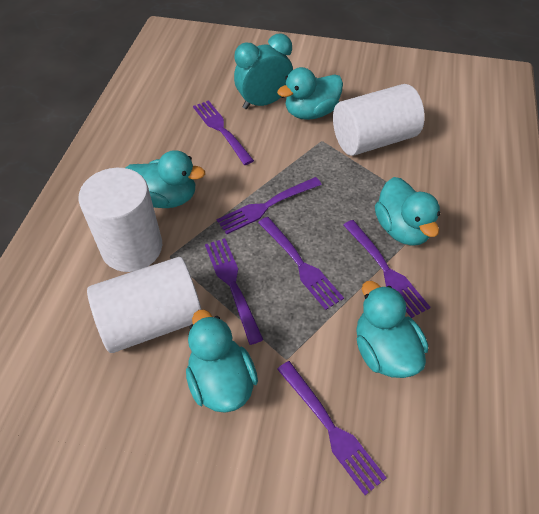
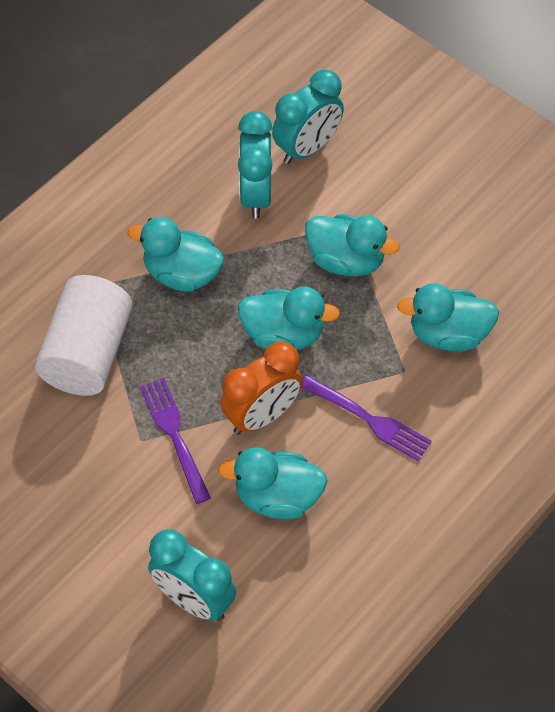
orange clock: 0 -> 1
purple fork: 6 -> 2
turquoise clock: 1 -> 3
white cylinder: 3 -> 1

